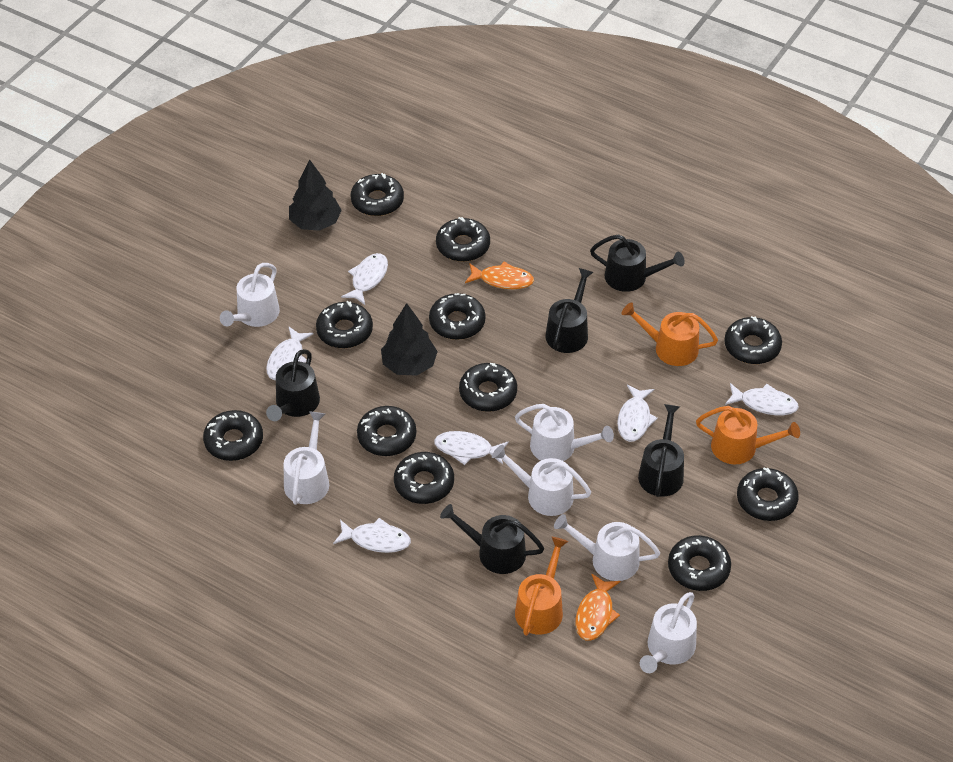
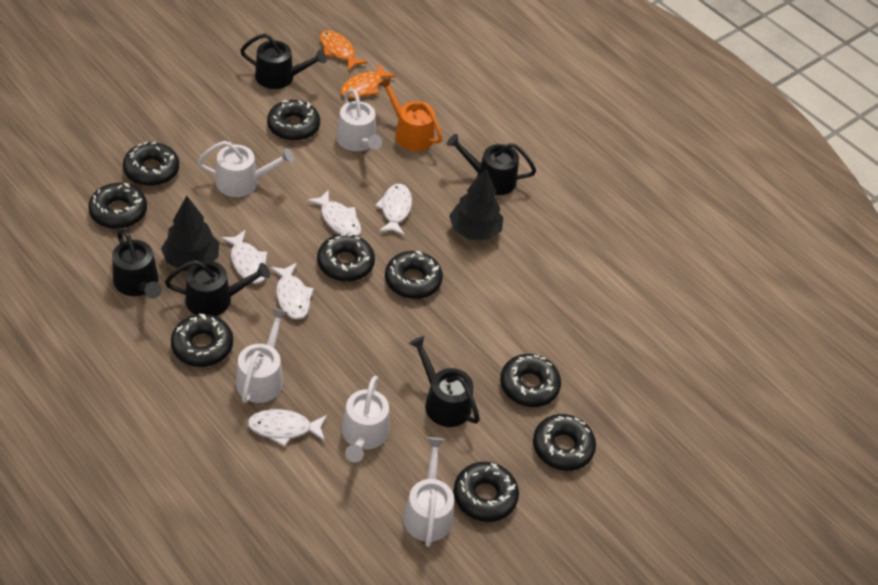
black donut: 11 -> 9
orange watering can: 3 -> 1
white fish: 6 -> 5
white watering can: 6 -> 5

